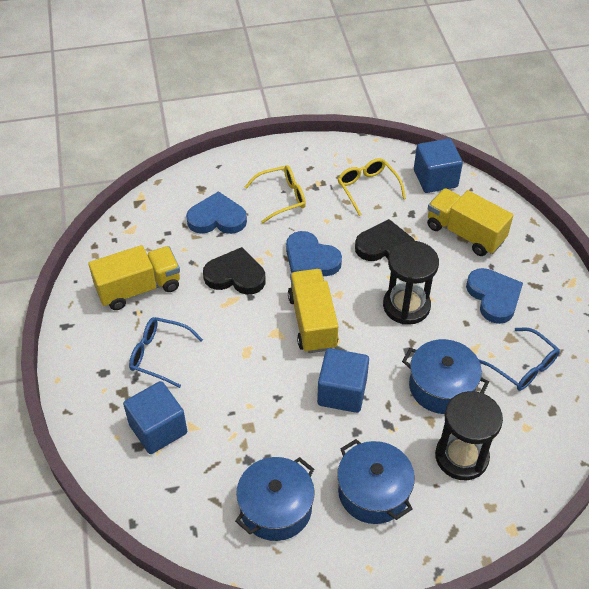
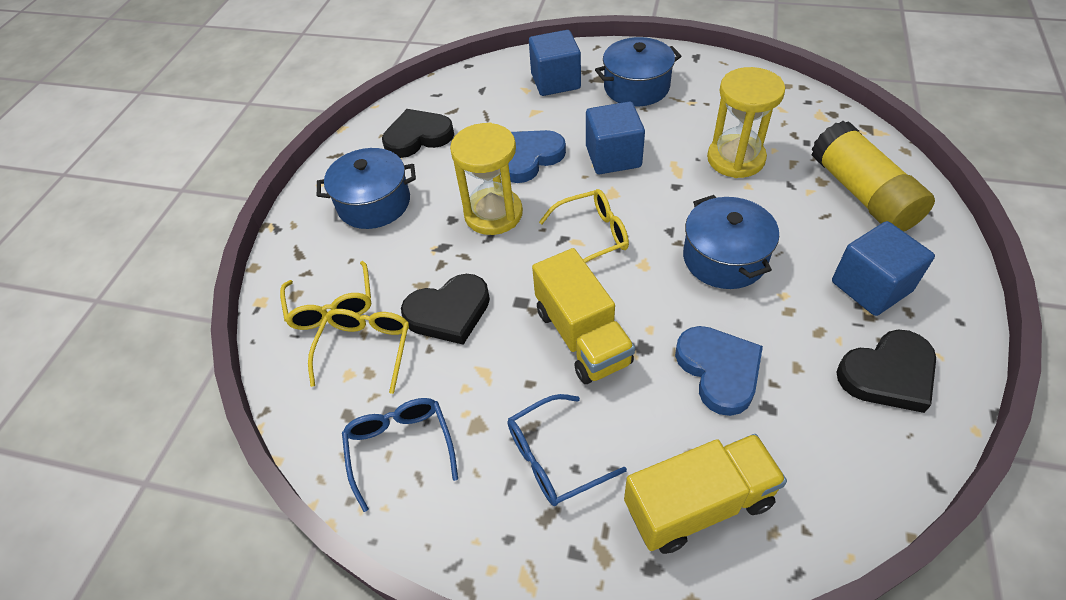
black heart: 2 -> 3
black hourglass: 2 -> 0
blue heart: 3 -> 2
yellow glasses: 2 -> 3
yellow glue stick: 0 -> 1
yellow hourglass: 0 -> 2
yellow truck: 3 -> 2

